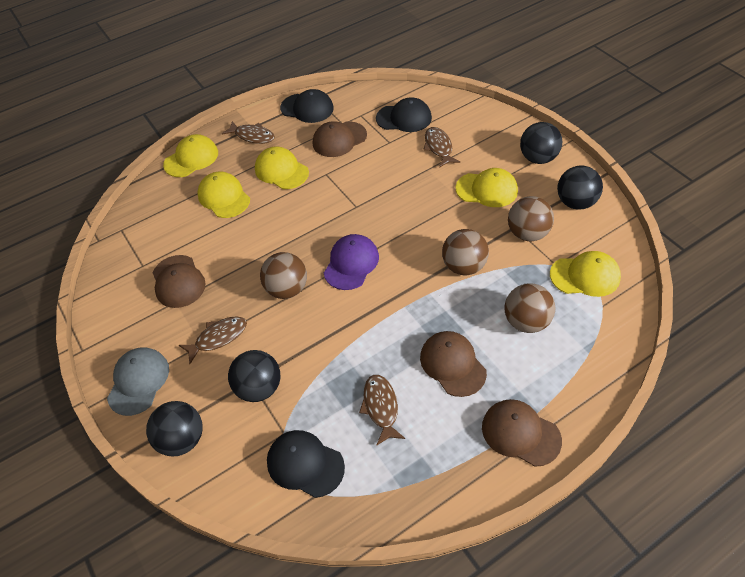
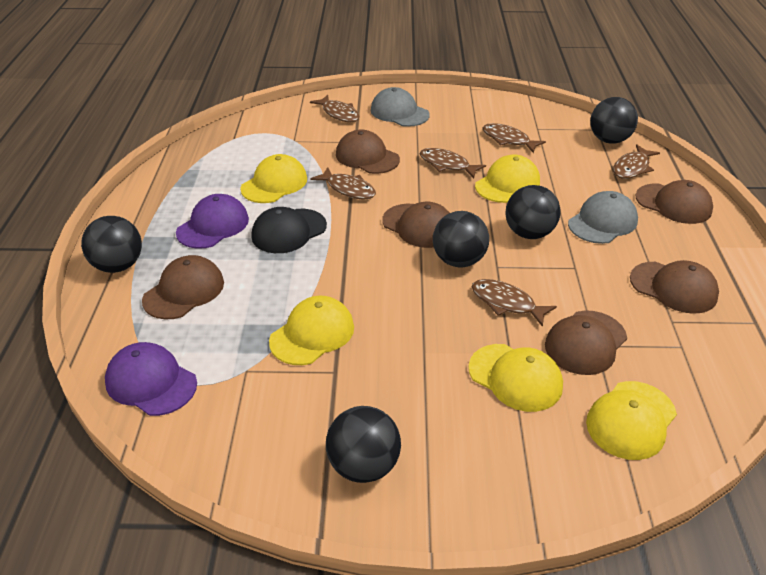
black ball: 4 -> 5
black cap: 3 -> 1
brown ball: 4 -> 0
brown cap: 4 -> 6
brown fish: 4 -> 6
grey cap: 1 -> 2
purple cap: 1 -> 2

